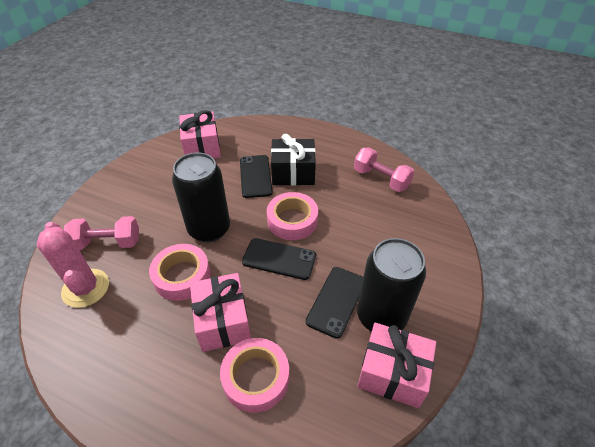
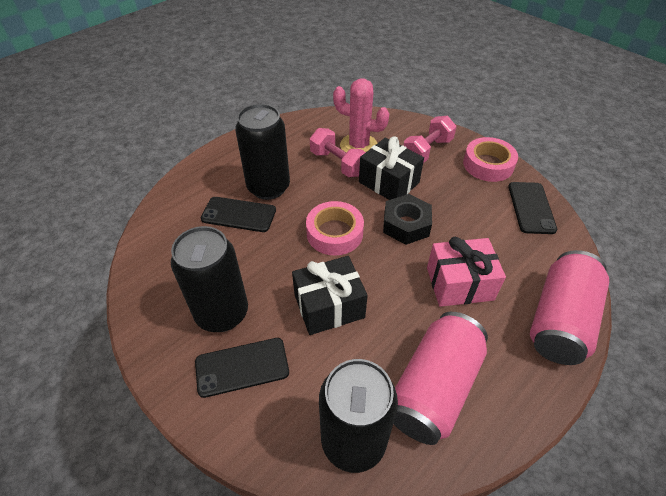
black can: 2 -> 3
black gift: 1 -> 2
black nut: 0 -> 1
pink can: 0 -> 2
pink gift: 3 -> 1
pink tape: 3 -> 2

